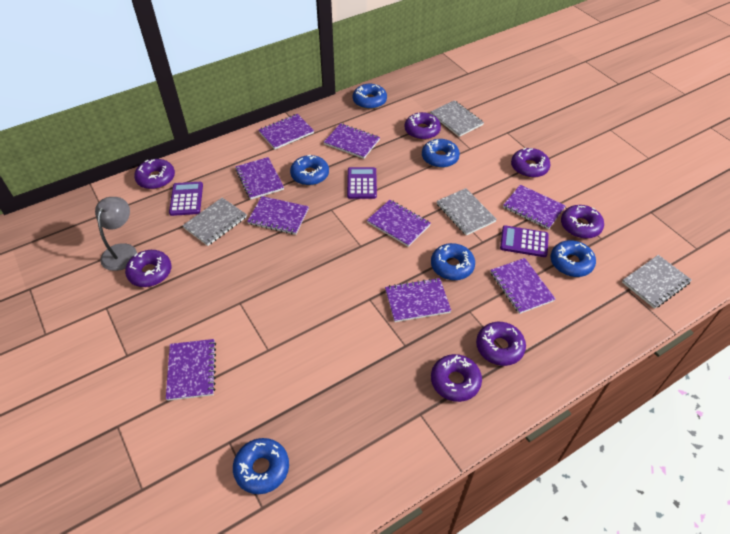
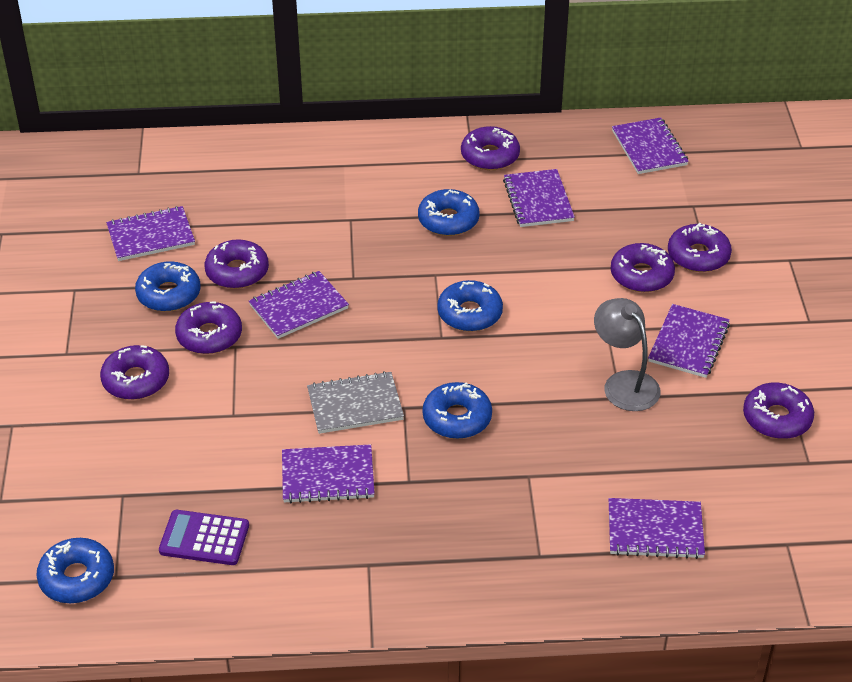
blue donut: 6 -> 5
grey notebook: 4 -> 1
purple calculator: 3 -> 1
purple notebook: 9 -> 7

